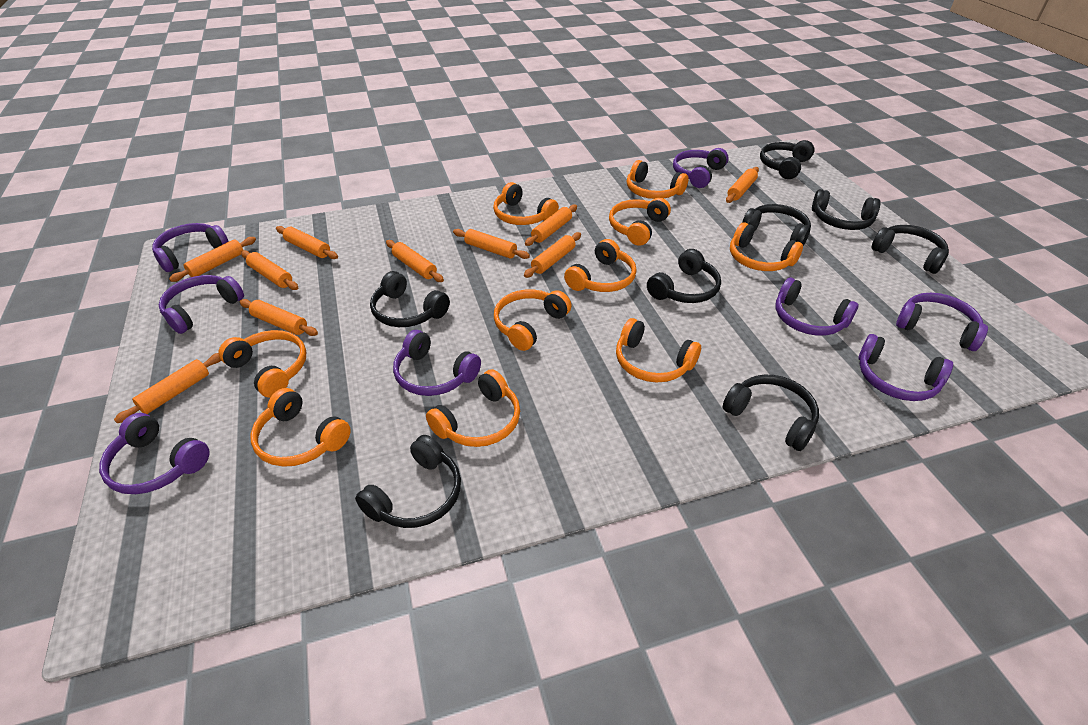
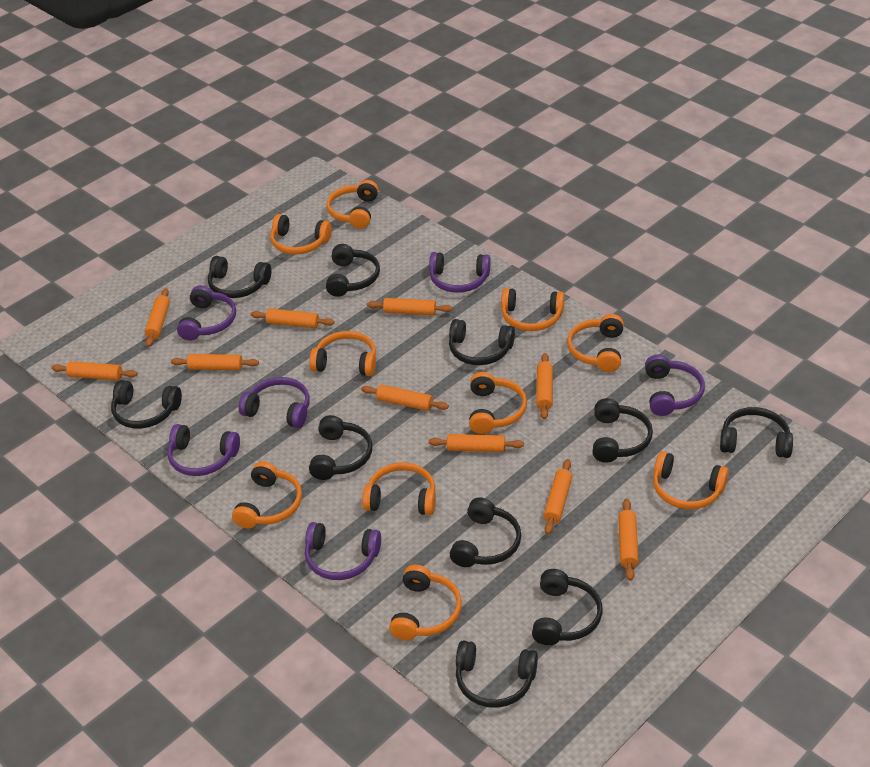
black headphones: 8 -> 10
purple headphones: 8 -> 6

